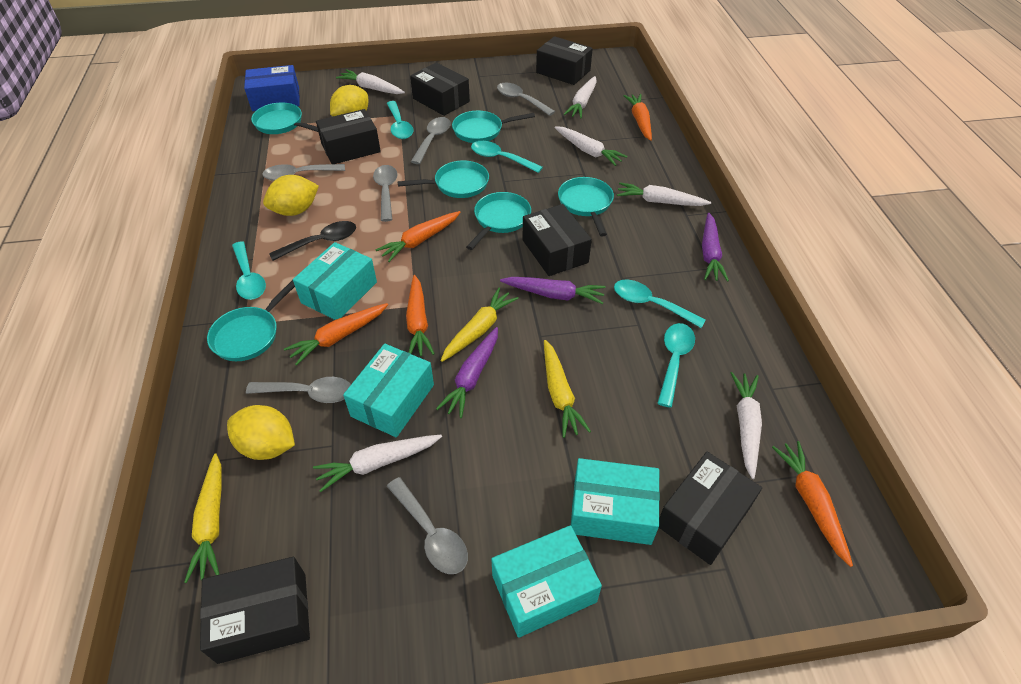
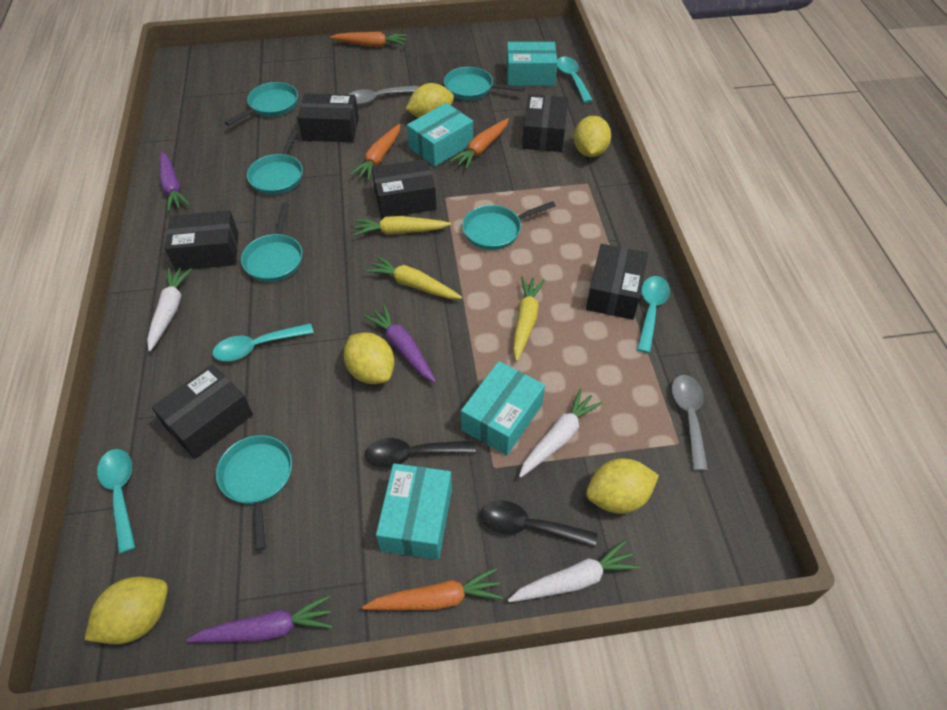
black spoon: 1 -> 2
blue box: 1 -> 0
grey spoon: 6 -> 2
orange carrot: 5 -> 4
turquoise spoon: 5 -> 4
white carrot: 6 -> 3
yellow lemon: 3 -> 5

